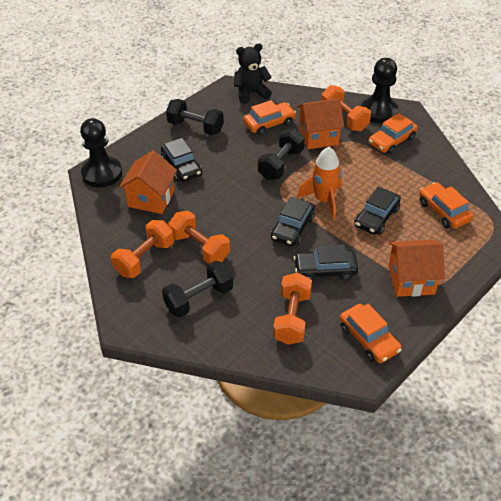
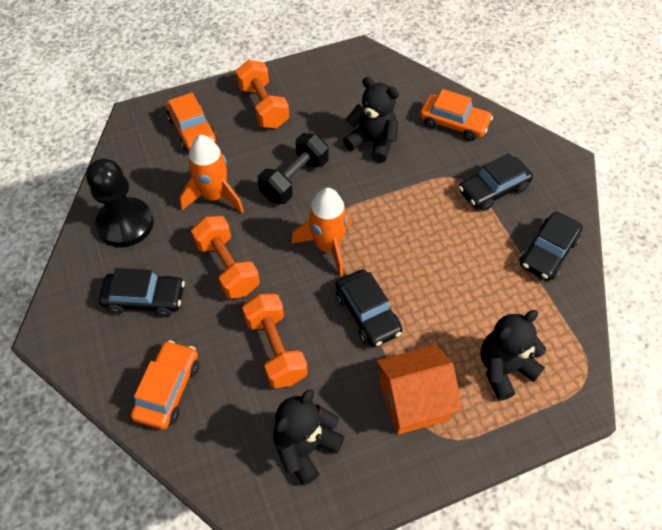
black dumbbell: 3 -> 1
black pawn: 2 -> 1
black teddy bear: 1 -> 3
orange car: 4 -> 3
orange dumbbell: 4 -> 3
orange house: 3 -> 1
orange rocket: 1 -> 2

